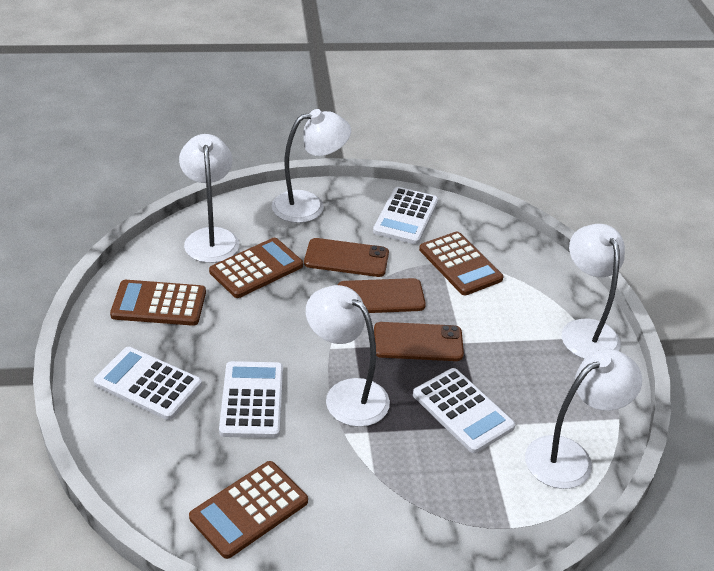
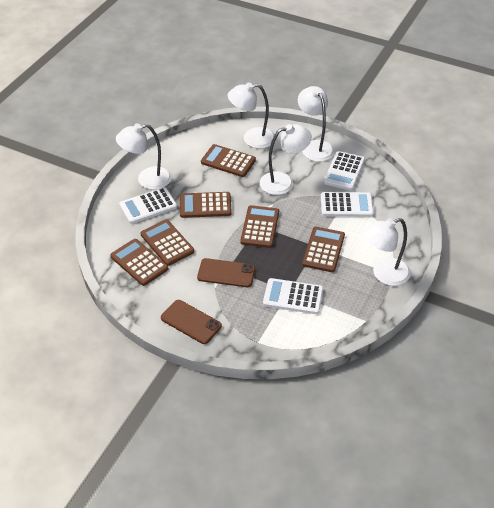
brown calculator: 4 -> 6
brown phone: 3 -> 2

